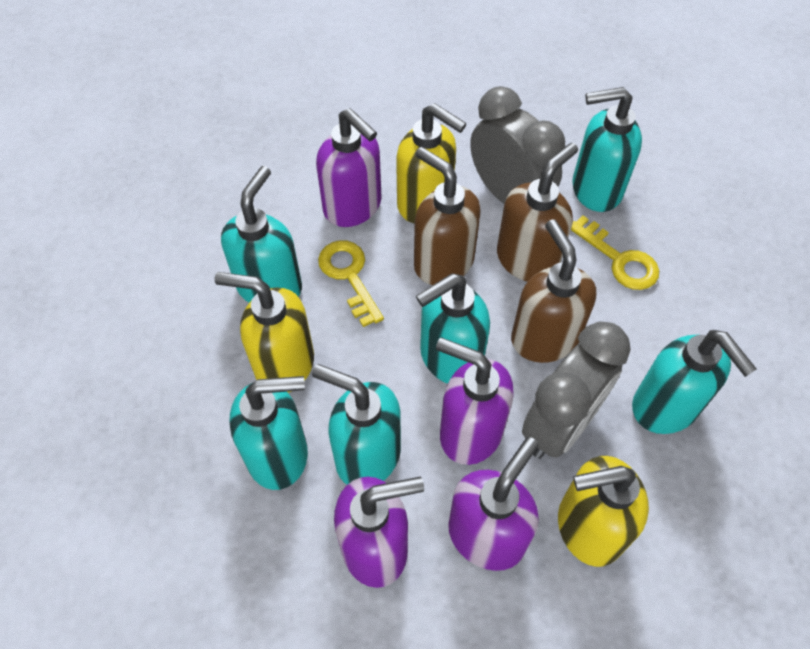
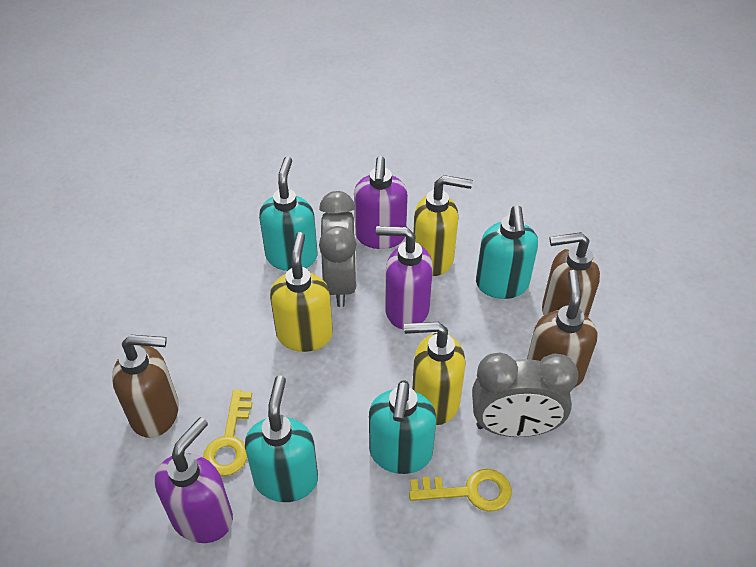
purple soap dispenser: 4 -> 3
turquoise soap dispenser: 6 -> 4

